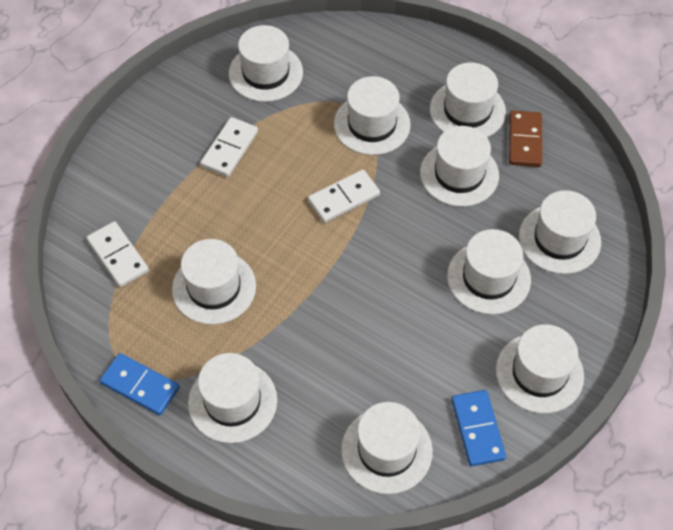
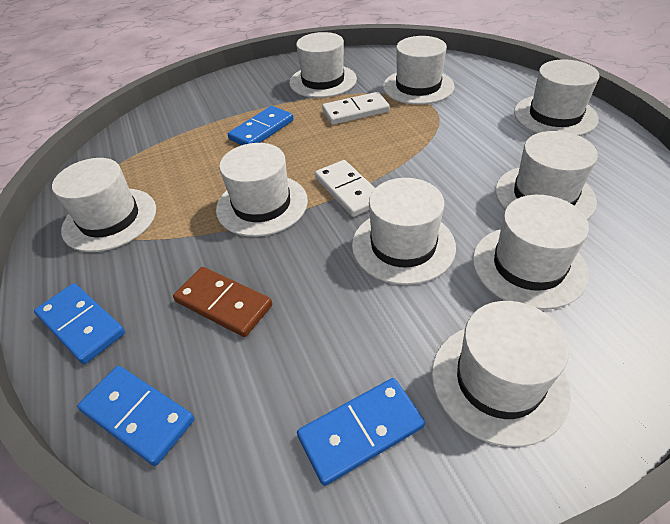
blue domino: 2 -> 4
white domino: 3 -> 2
white hat: 10 -> 9

